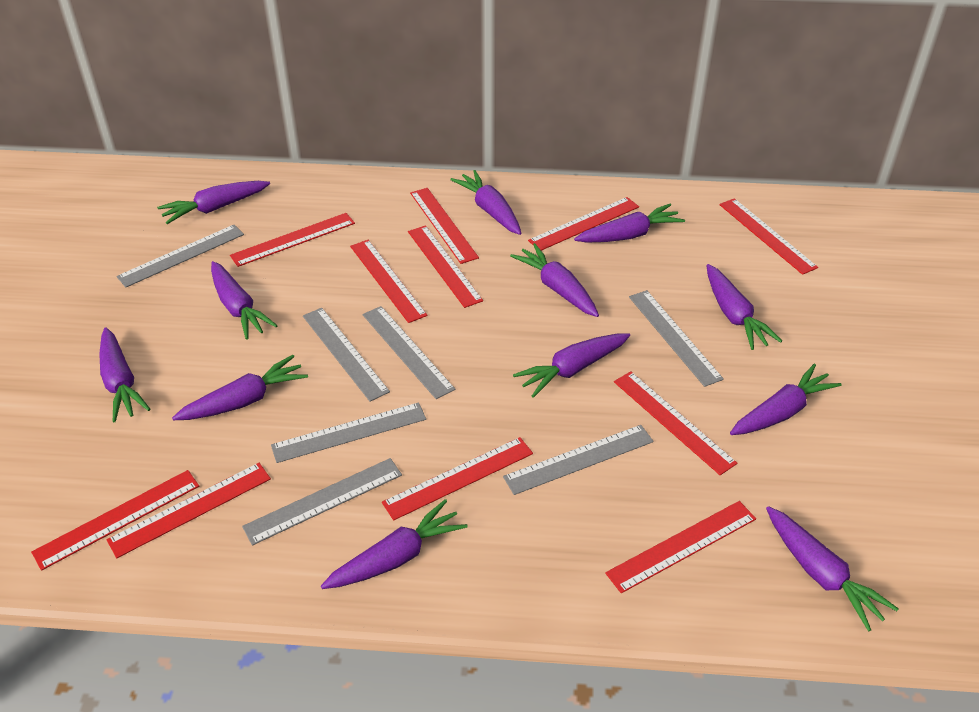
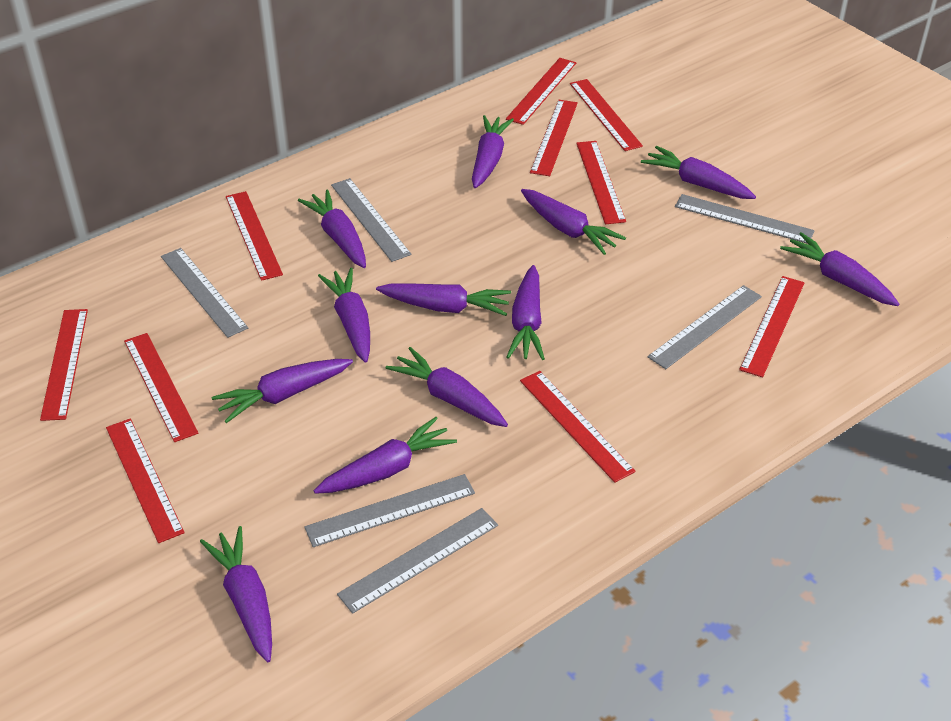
grey ruler: 7 -> 6
red ruler: 11 -> 10

